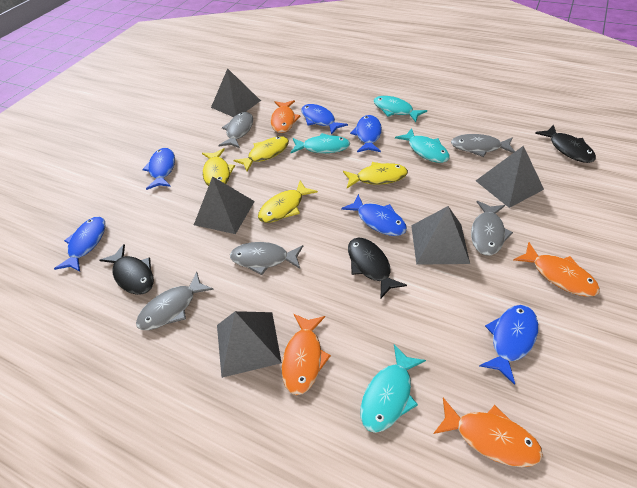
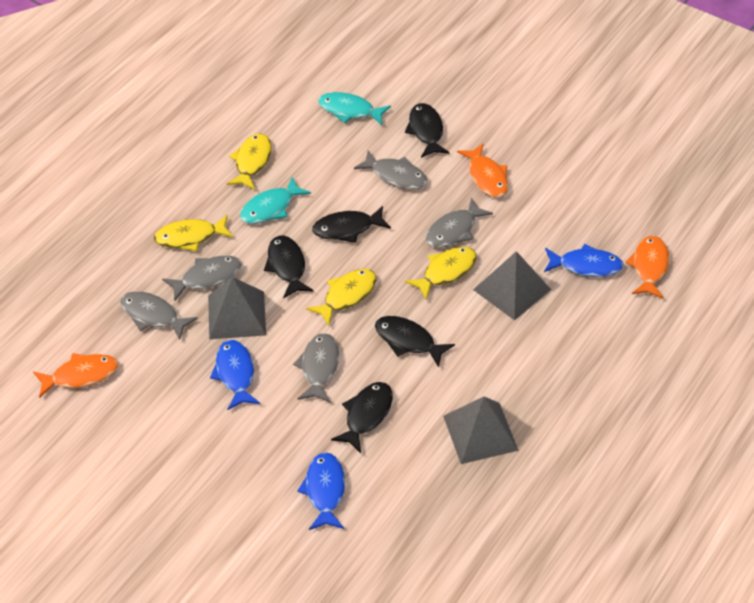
black fish: 3 -> 5
blue fish: 6 -> 3
grey pyramid: 5 -> 3
orange fish: 4 -> 3
turquoise fish: 4 -> 2

